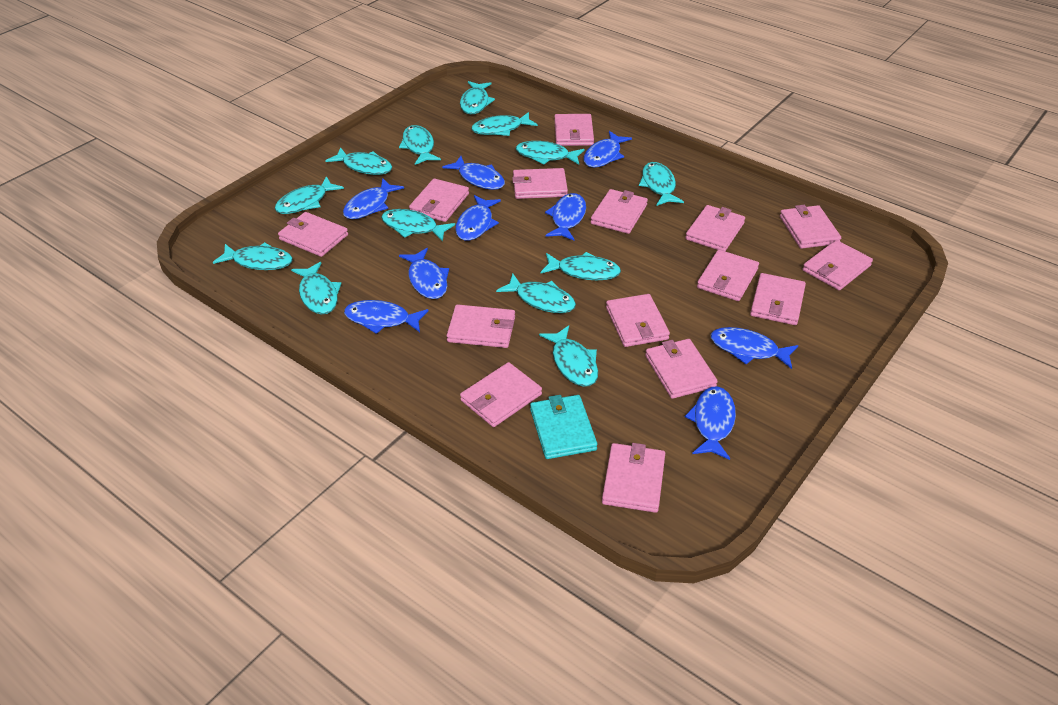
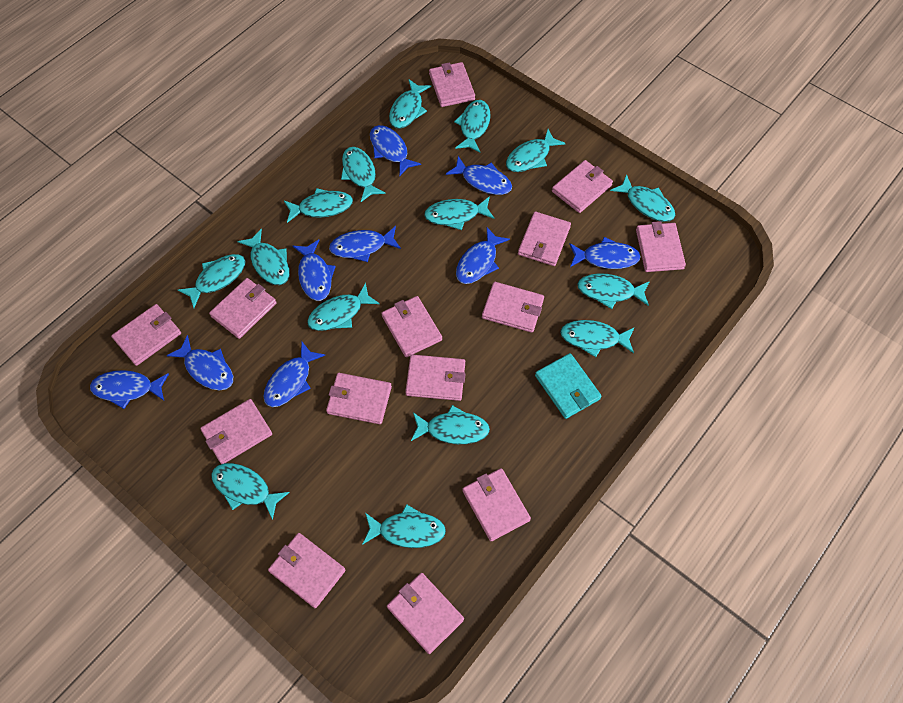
pink wallet: 15 -> 14
turquoise fish: 13 -> 15

